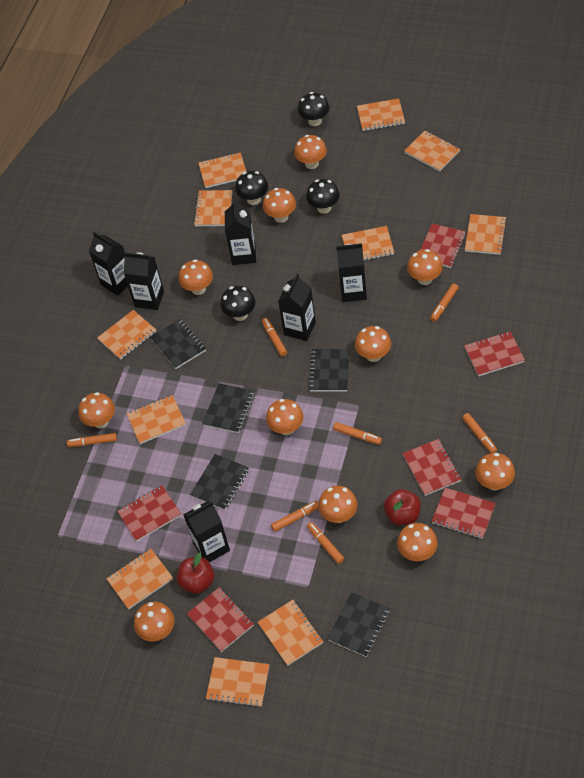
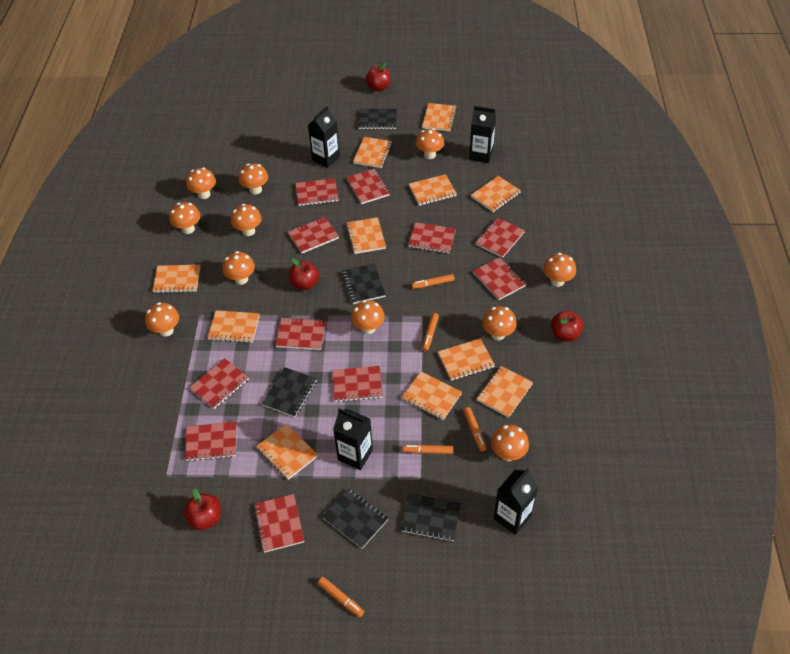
black carton: 6 -> 4
black mushroom: 4 -> 0
orange marker: 7 -> 5
red apple: 2 -> 4
red notebook: 6 -> 11

